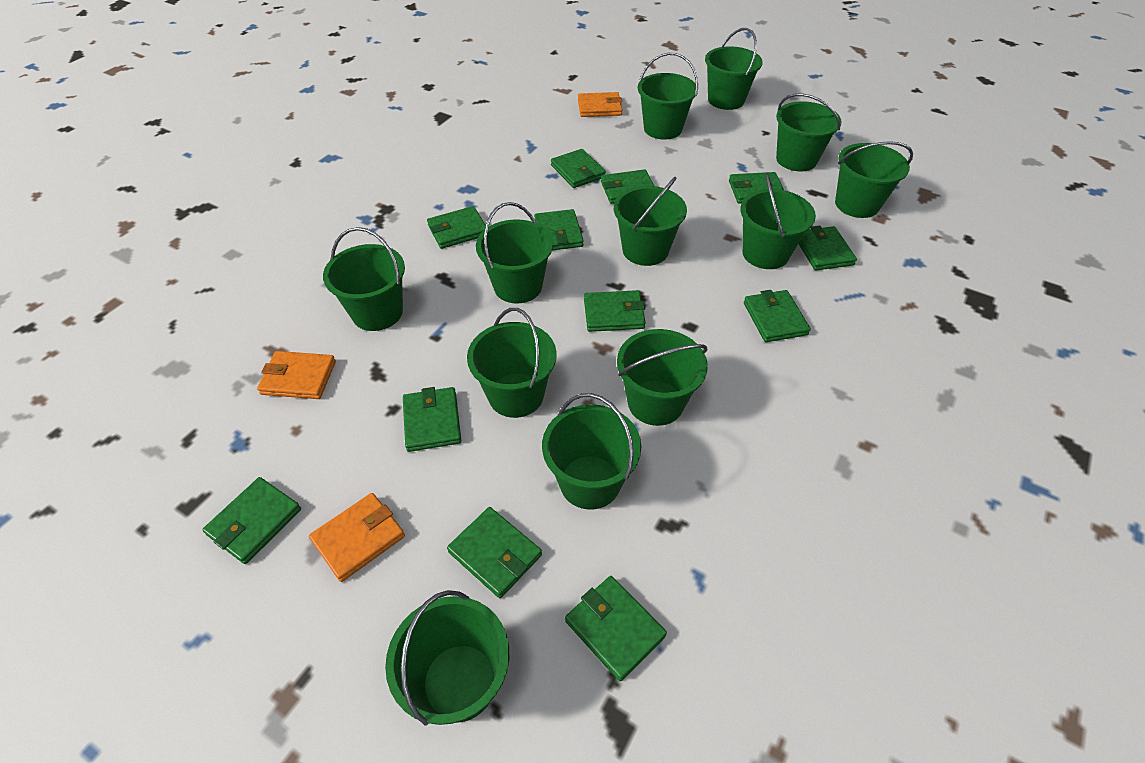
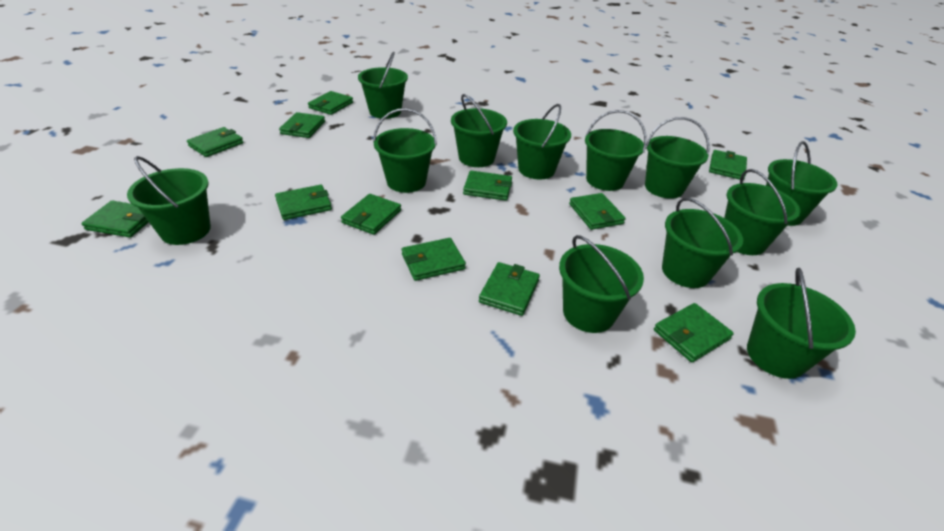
orange wallet: 3 -> 0

